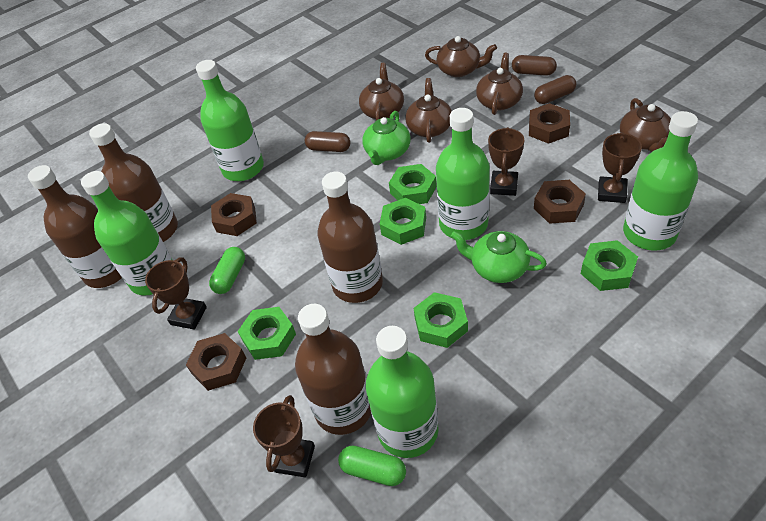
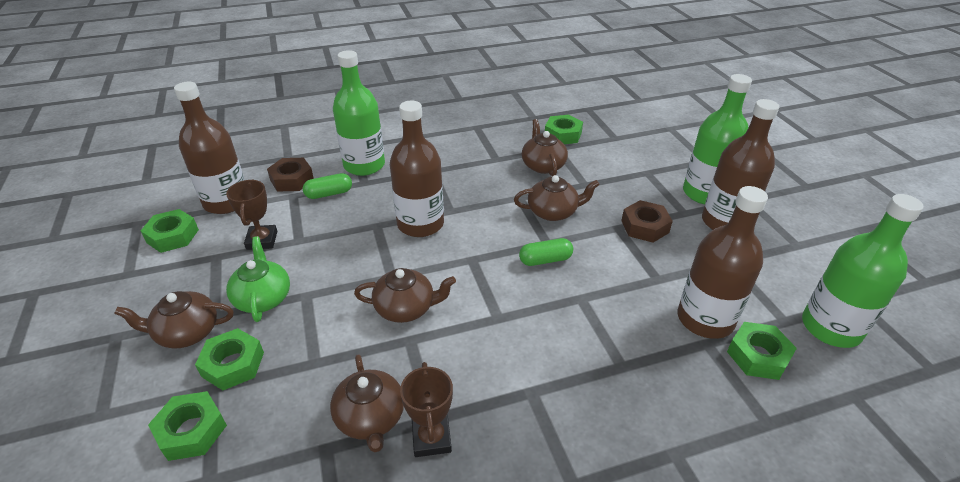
brown capsule: 3 -> 0
brown nut: 4 -> 2
brown trophy: 4 -> 2
green bottle: 5 -> 3
green teapot: 2 -> 1

